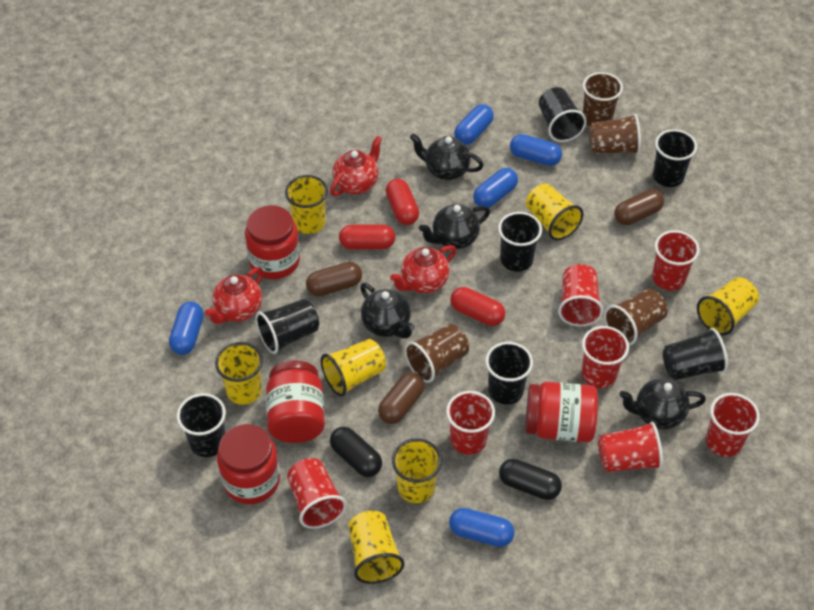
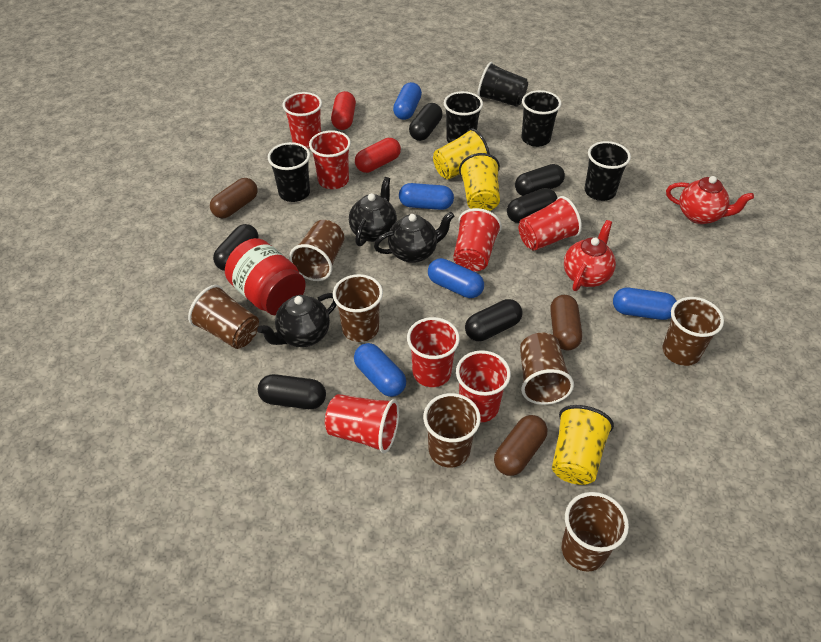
black capsule: 2 -> 6
black cup: 7 -> 5
black teapot: 4 -> 3
brown cup: 4 -> 7
red capsule: 3 -> 2
red jar: 4 -> 1
red teapot: 3 -> 2
yellow cup: 7 -> 3

